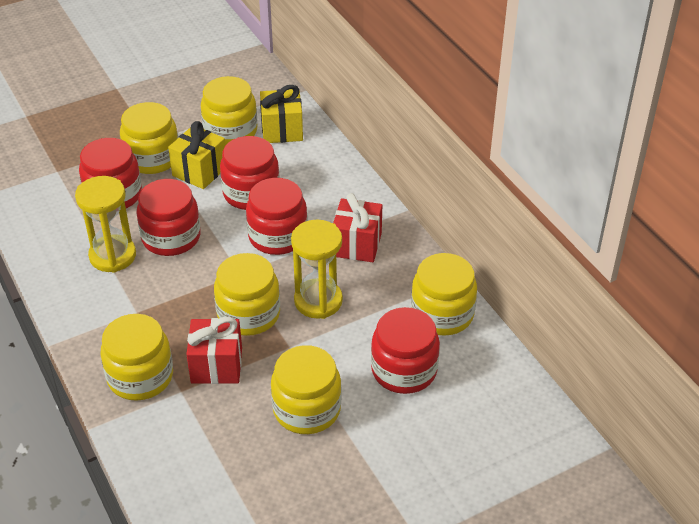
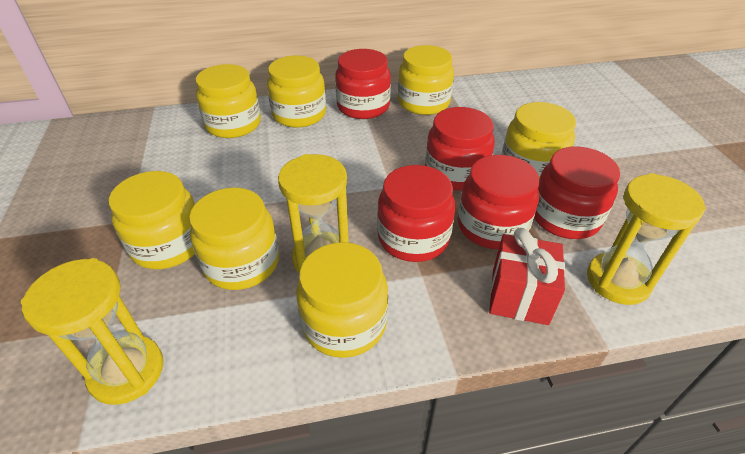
red gift: 2 -> 1
yellow gift: 2 -> 0
yellow hourglass: 2 -> 3
yellow jar: 6 -> 7

